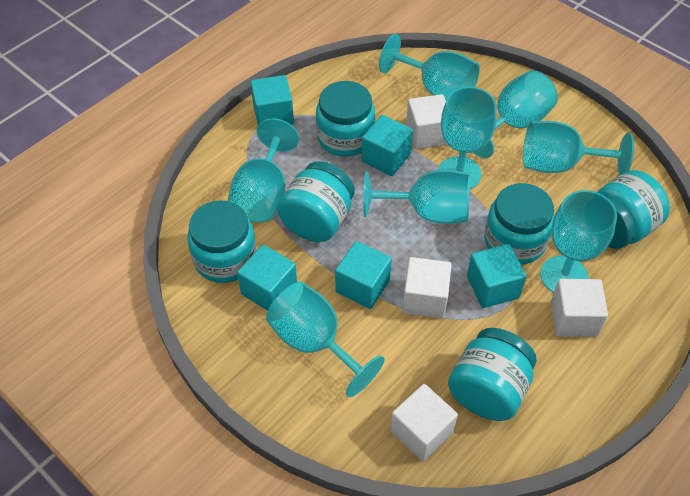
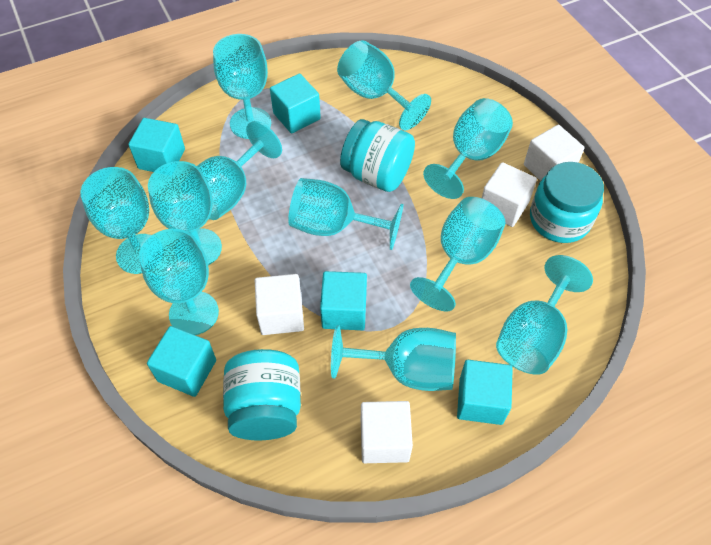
turquoise goblet: 8 -> 11
turquoise jar: 6 -> 3

